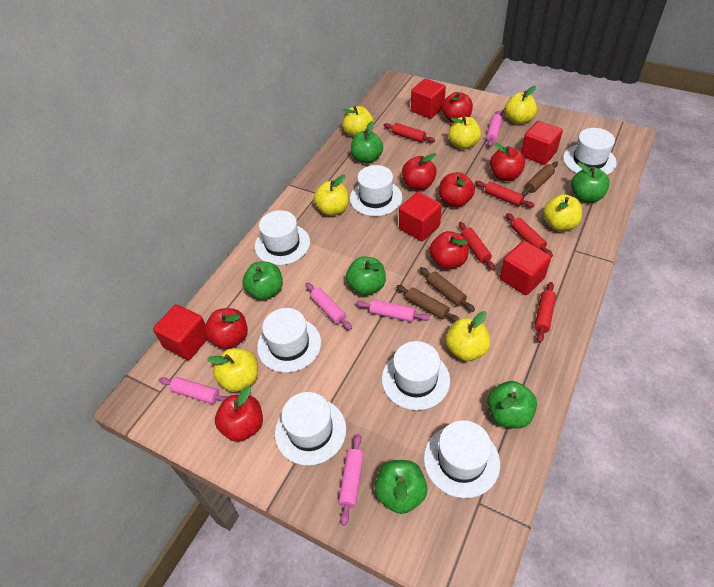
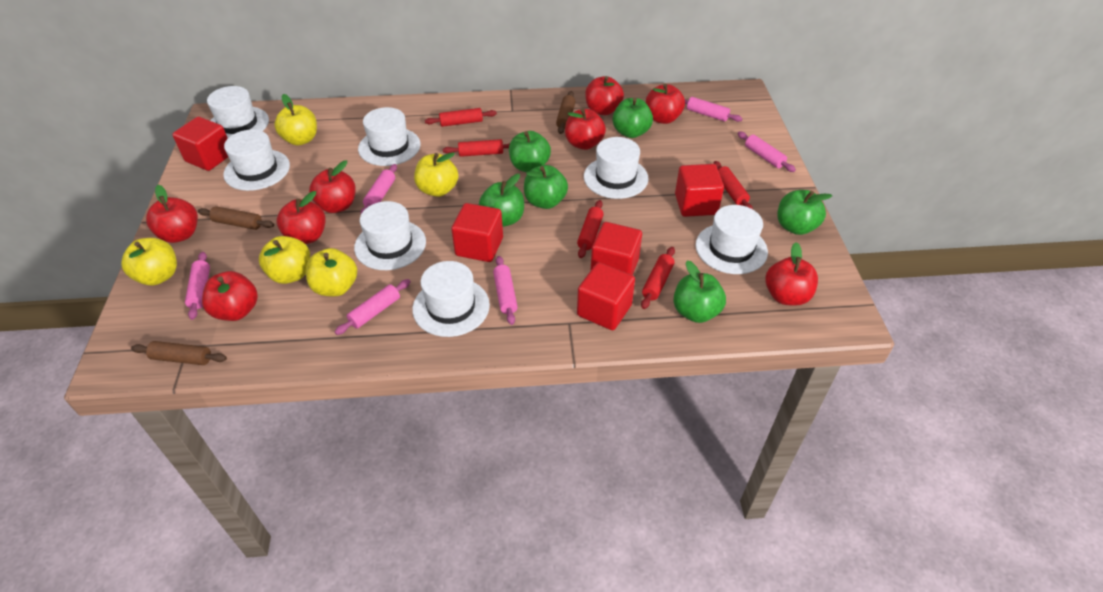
pink rolling pin: 5 -> 6
red apple: 7 -> 8
yellow apple: 7 -> 5

